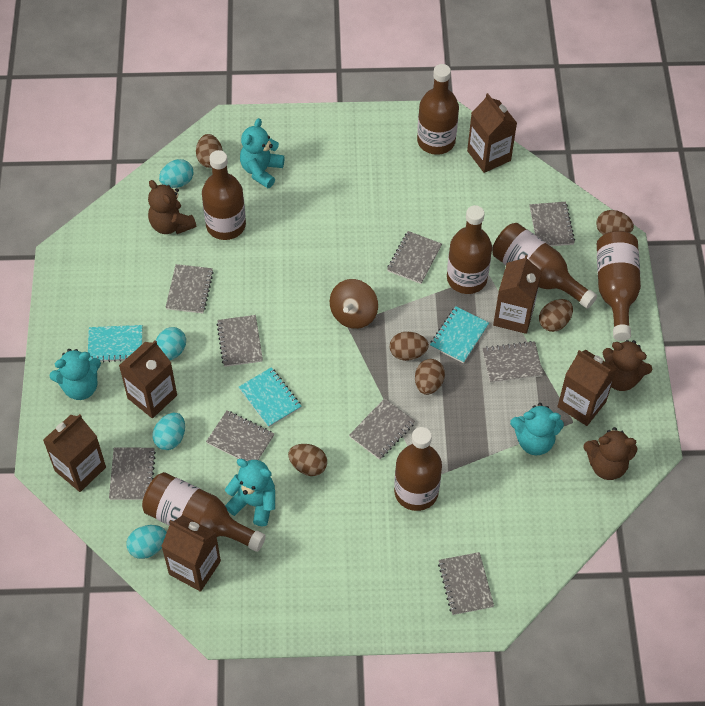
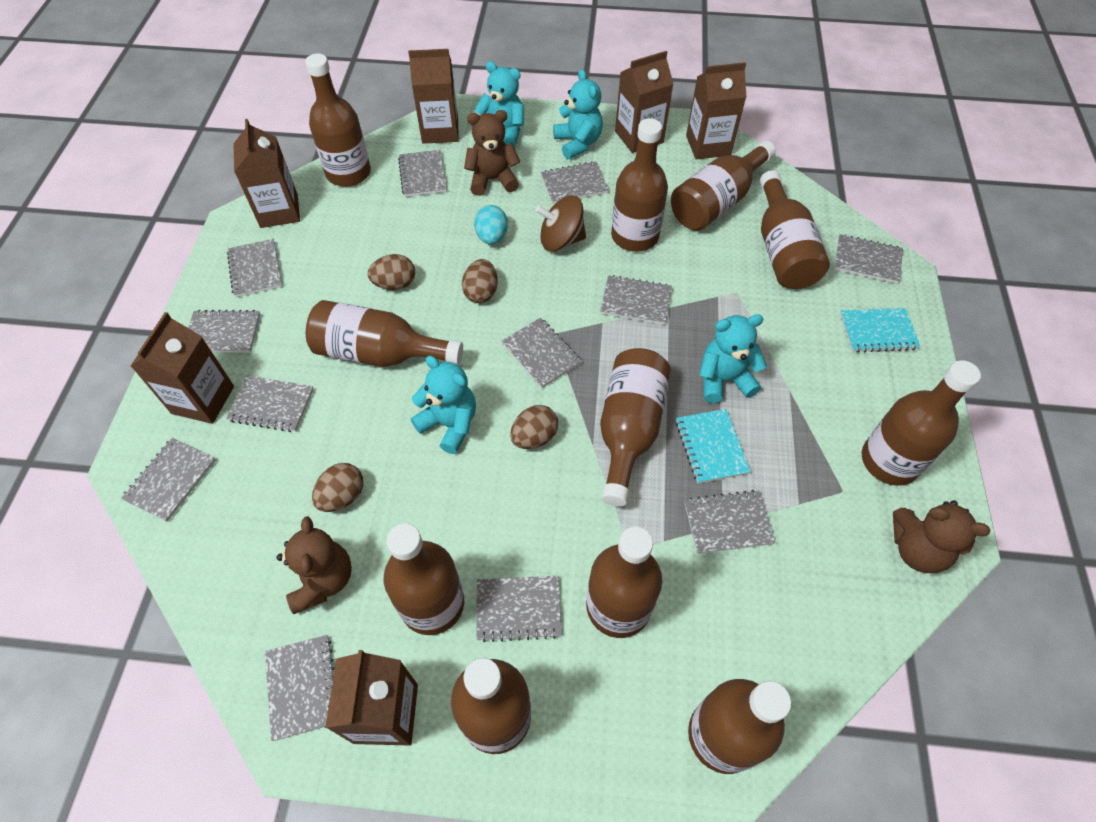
brown bottle: 7 -> 11
brown egg: 6 -> 4
grey notebook: 9 -> 12
turquoise egg: 4 -> 1
turquoise notebook: 3 -> 2

